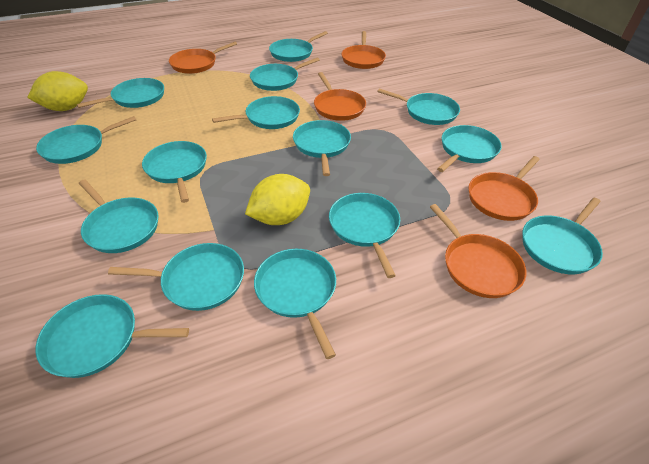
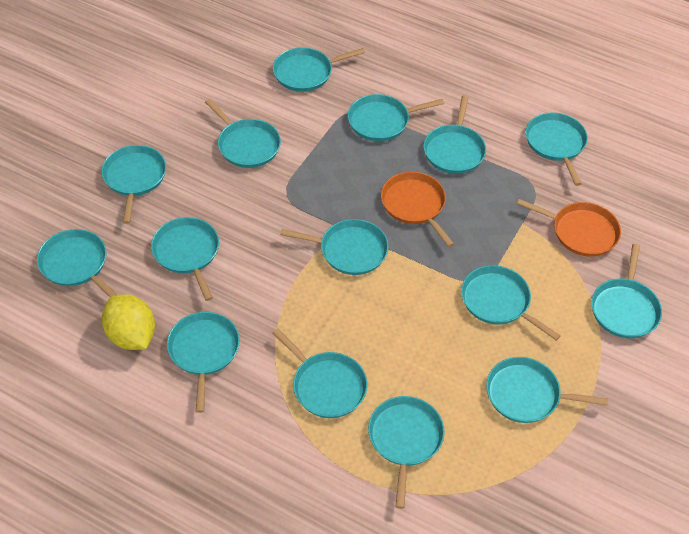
orange pan: 5 -> 2
yellow lemon: 2 -> 1

